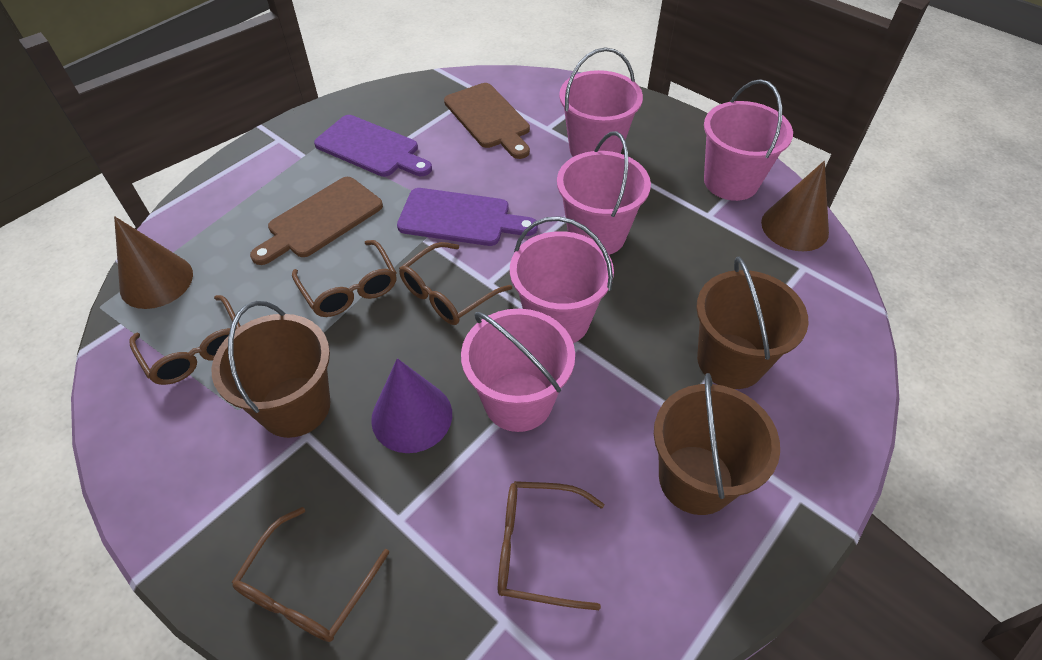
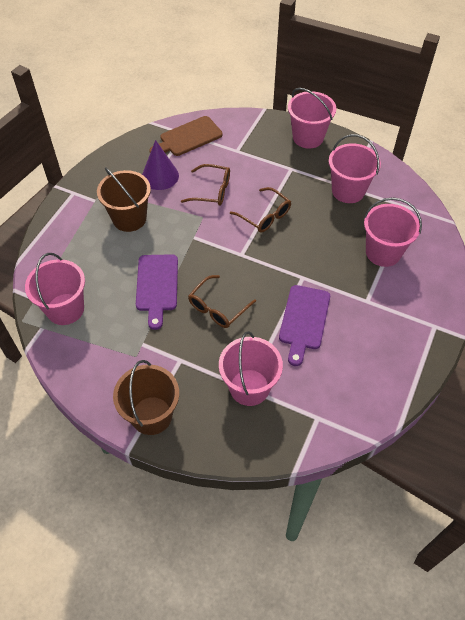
brown bucket: 3 -> 2
brown cone: 2 -> 0
brown cutting board: 2 -> 1
brown glasses: 5 -> 3

